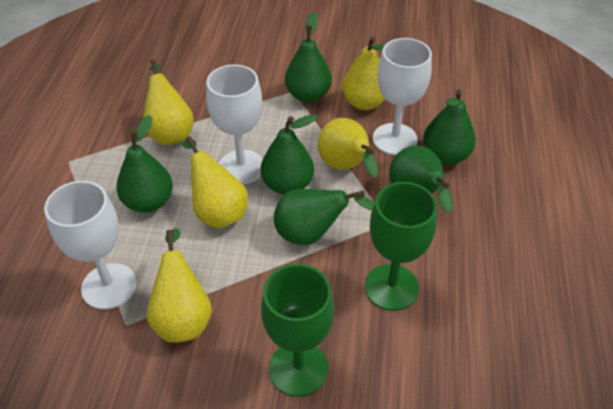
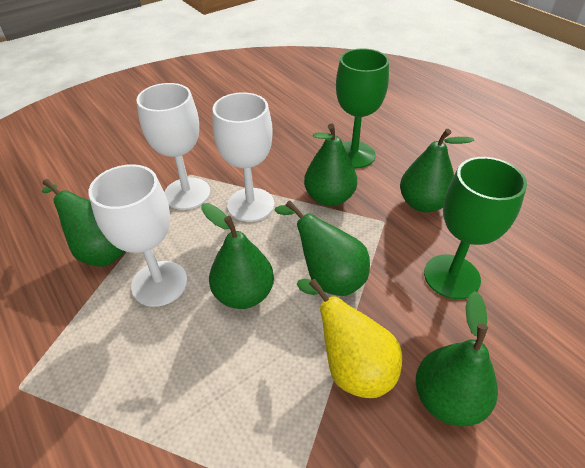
yellow pear: 5 -> 1

